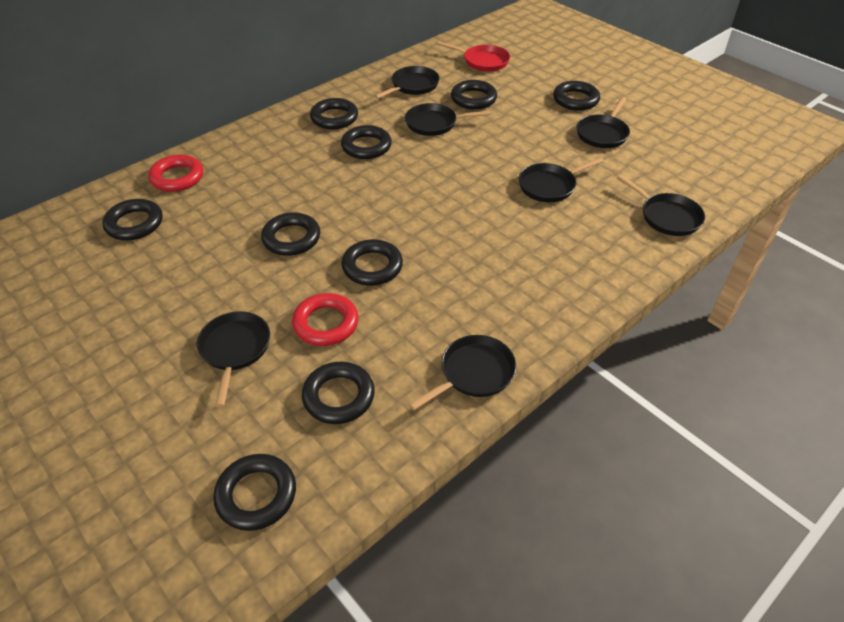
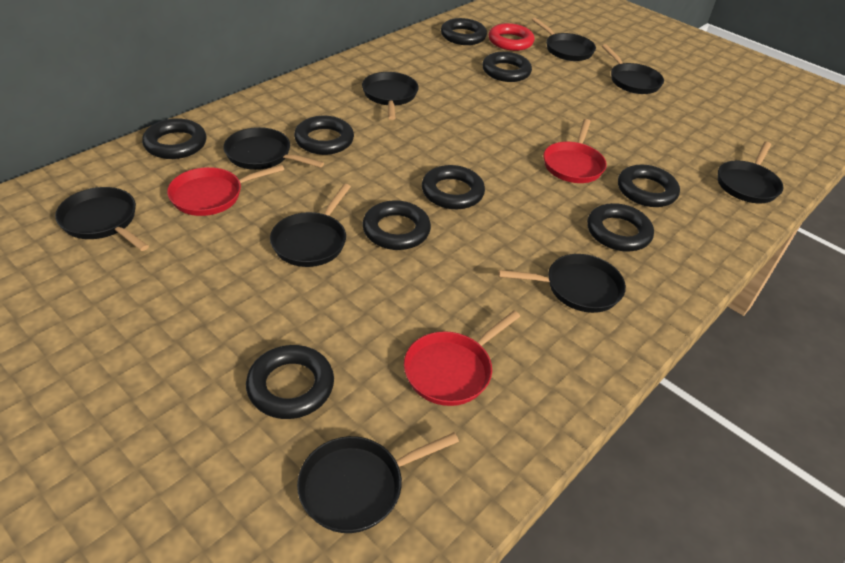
black pan: 7 -> 9
red pan: 1 -> 3
red ring: 2 -> 1

